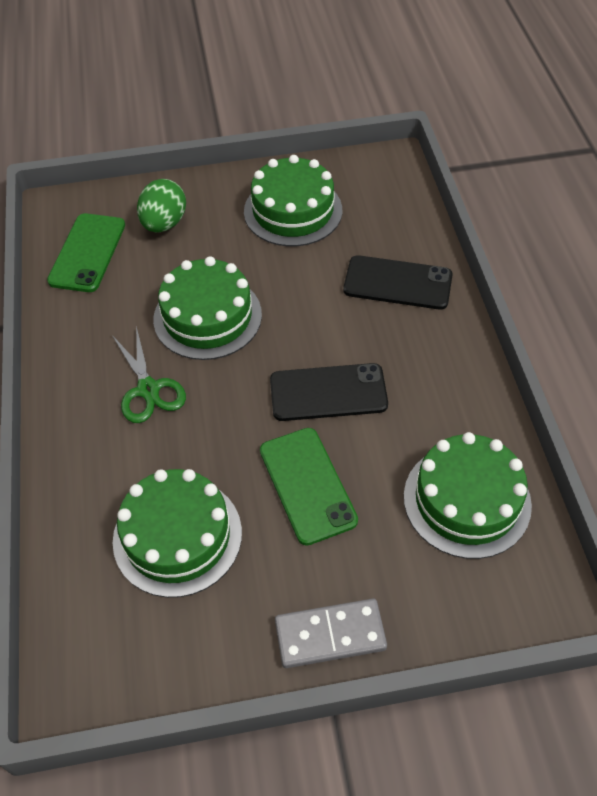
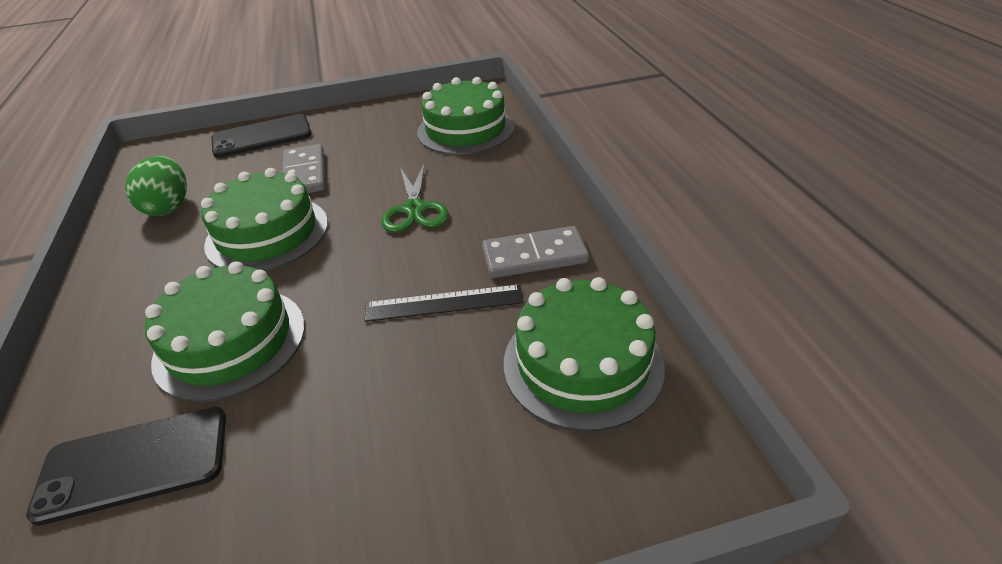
black ruler: 0 -> 1
green phone: 2 -> 0
grey domino: 1 -> 2

